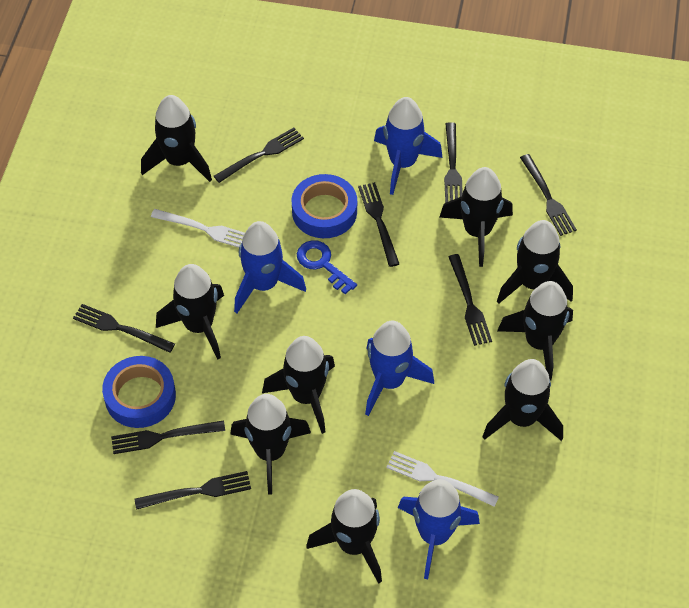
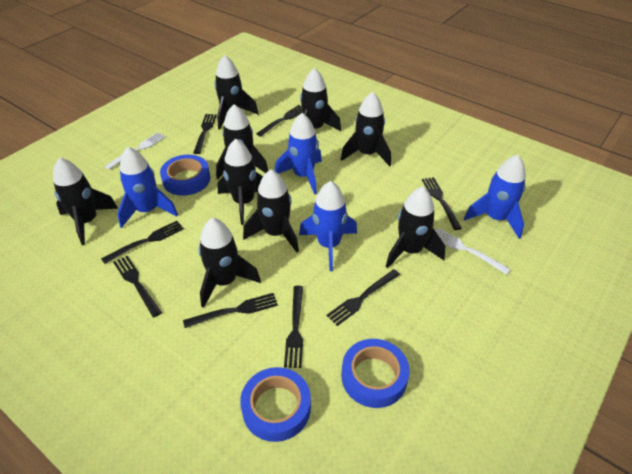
blue key: 1 -> 0
blue tape: 2 -> 3

